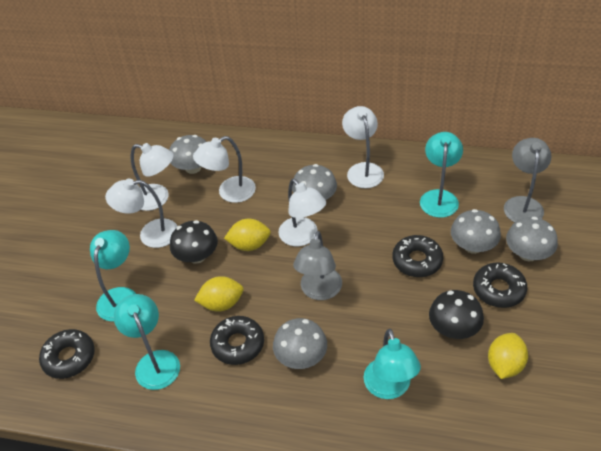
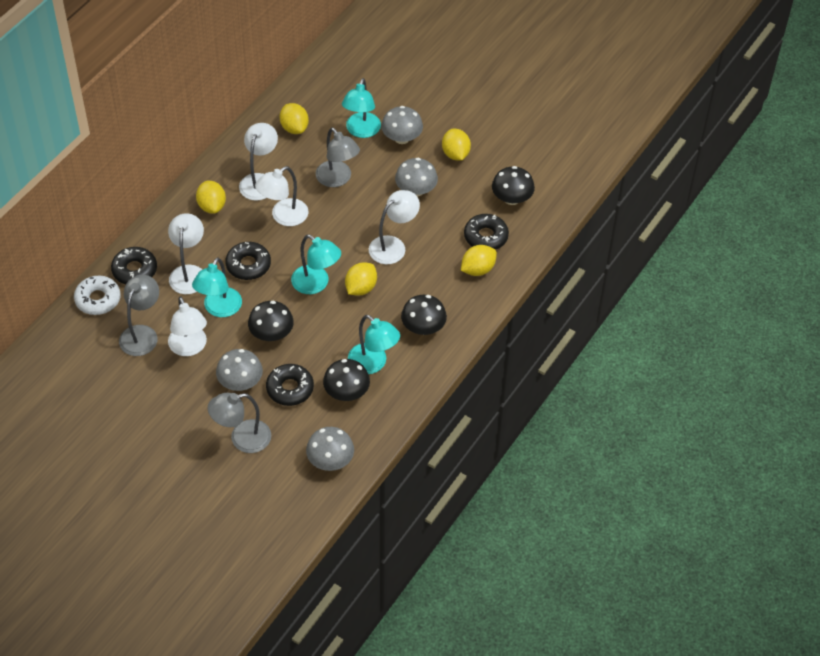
black mushroom: 2 -> 4
grey lamp: 2 -> 3
grey mushroom: 5 -> 4
white donut: 0 -> 1
yellow lemon: 3 -> 5

